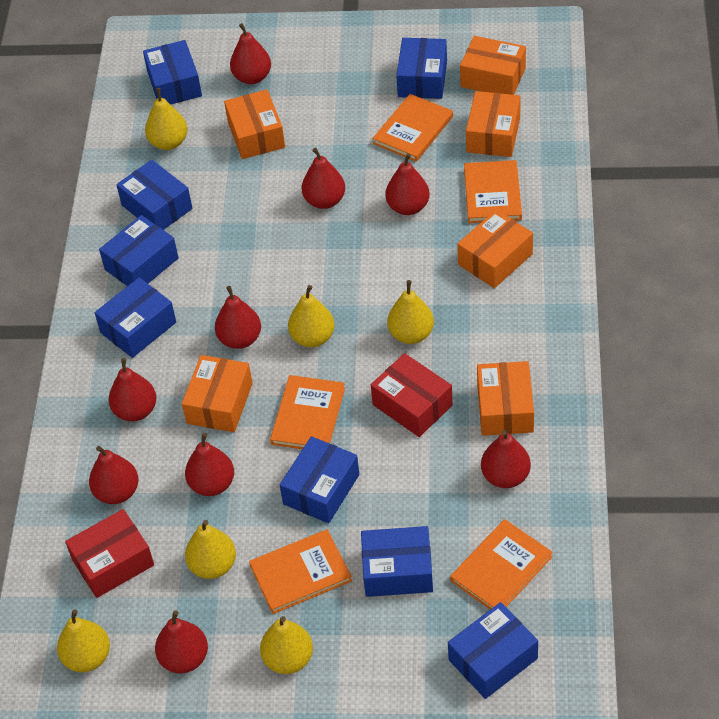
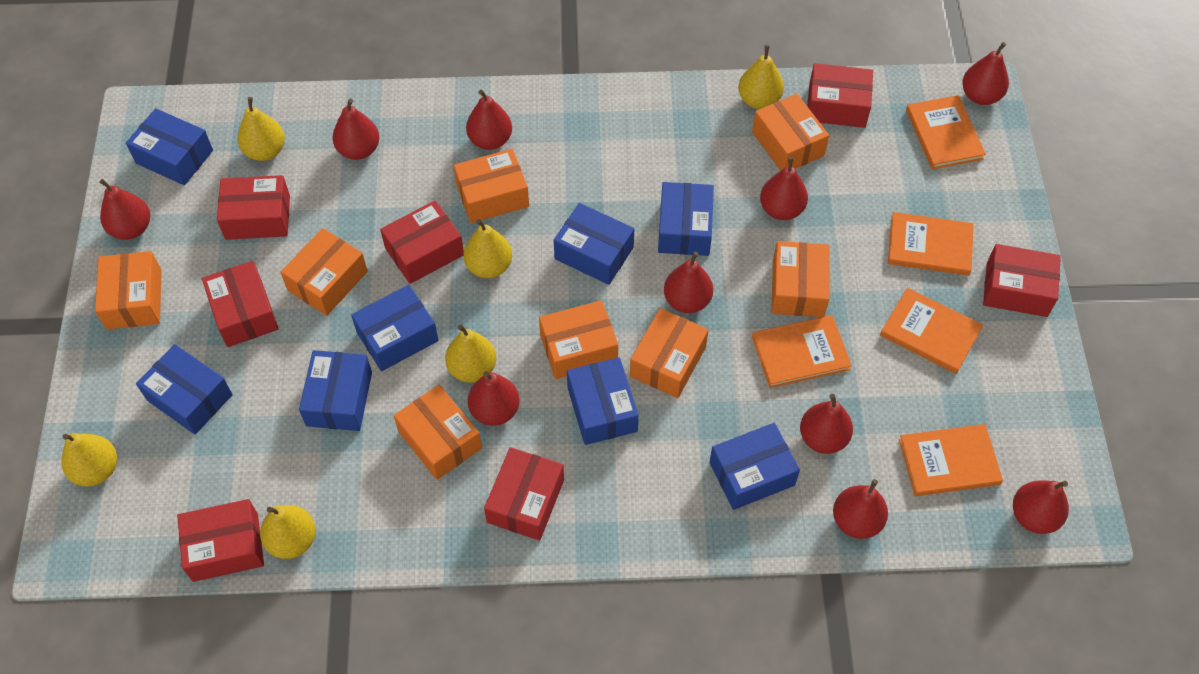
orange box: 6 -> 8
red box: 2 -> 7
red pear: 9 -> 10

